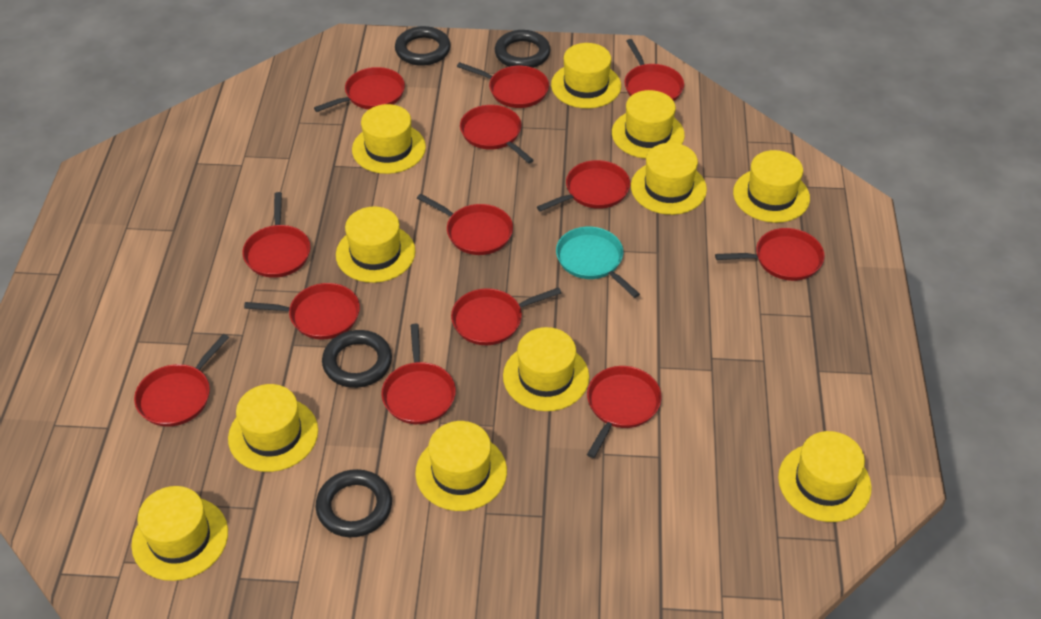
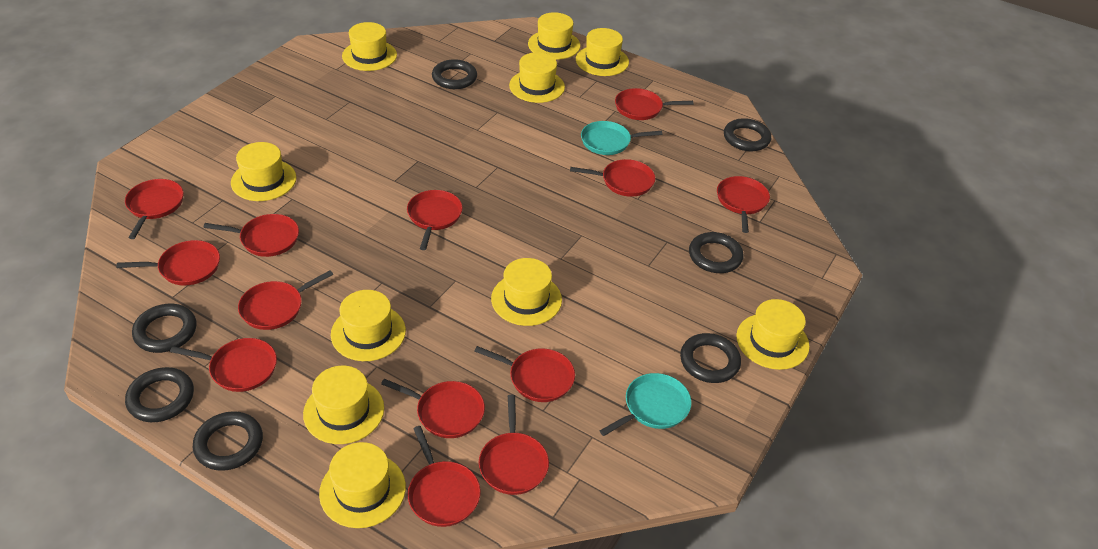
black ring: 4 -> 7
turquoise pan: 1 -> 2
yellow hat: 11 -> 10

